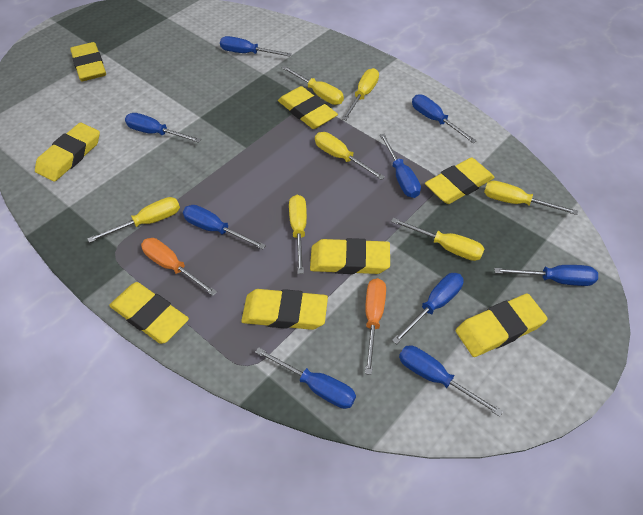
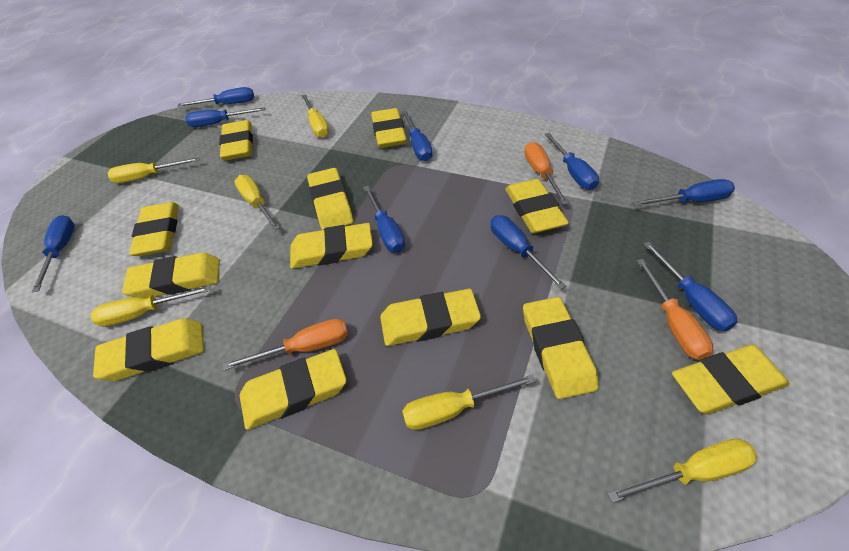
orange screwdriver: 2 -> 3
yellow eraser: 8 -> 12
yellow screwdriver: 7 -> 6

